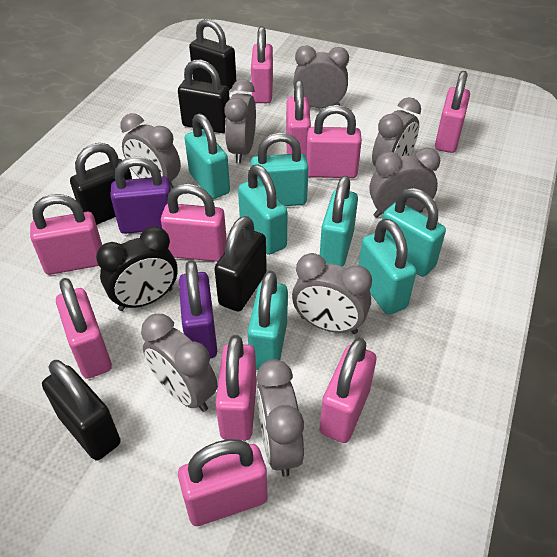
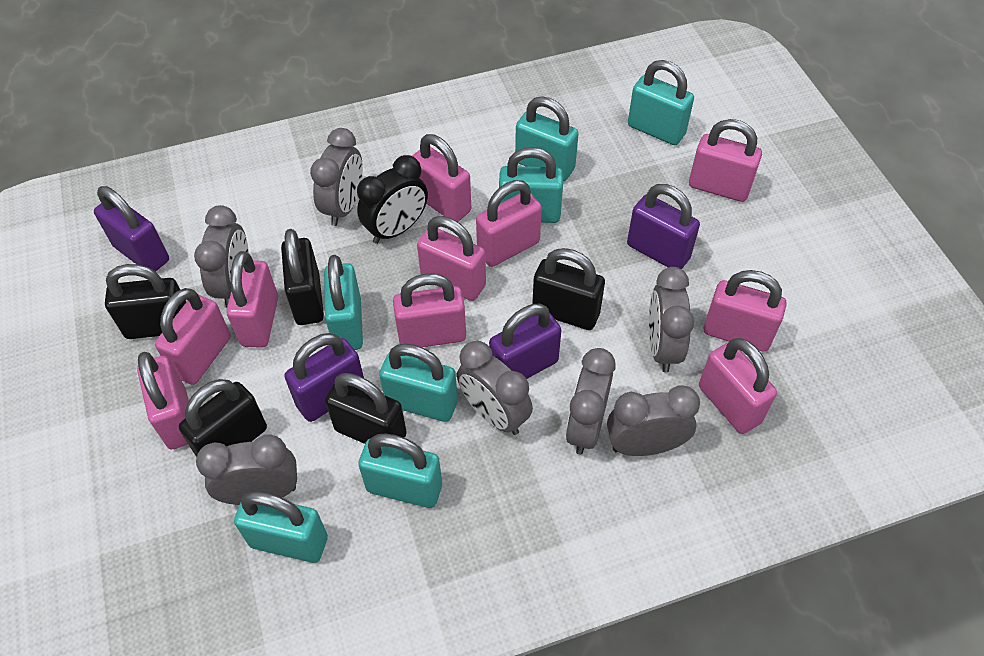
grey clock: 8 -> 7
purple padlock: 2 -> 4

